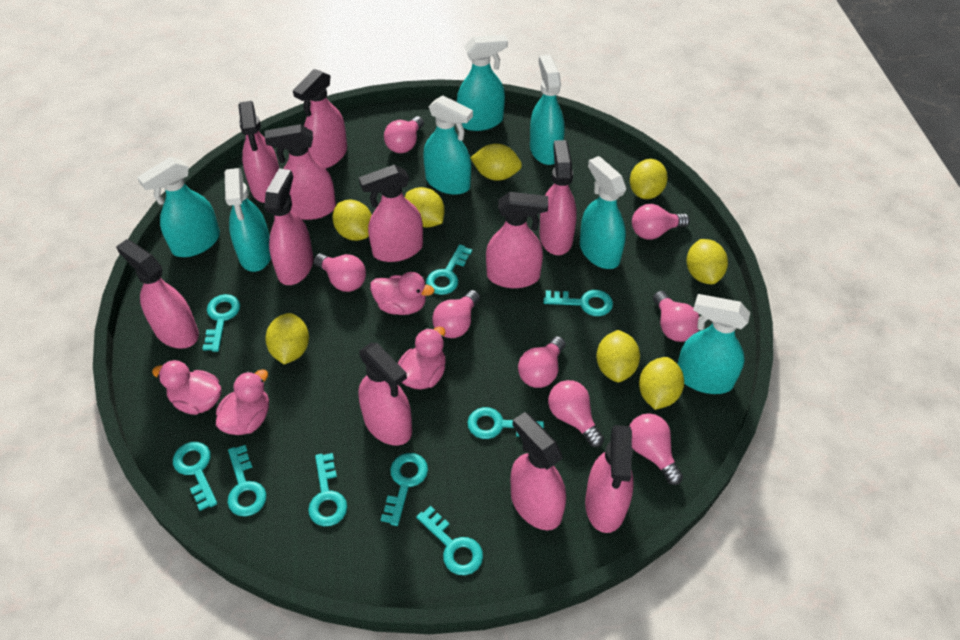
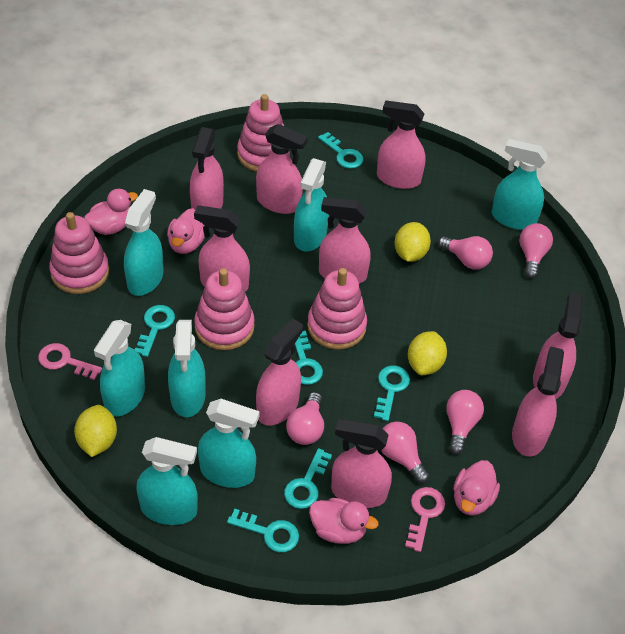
pink key: 0 -> 2
pink light bulb: 8 -> 5
pink spray bottle: 11 -> 9
pink stacking toy: 0 -> 4
turquoise key: 9 -> 6
yellow lemon: 8 -> 3

